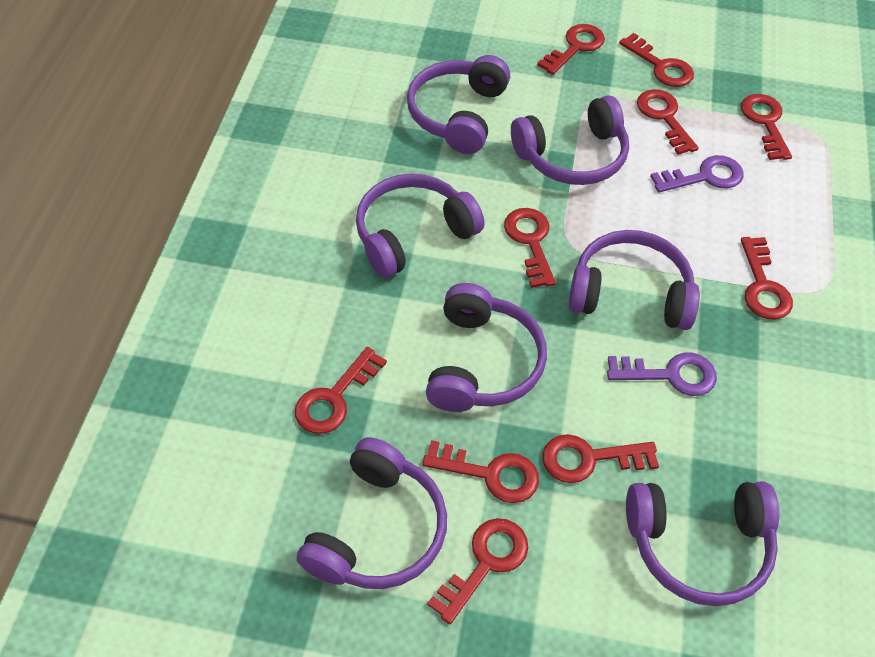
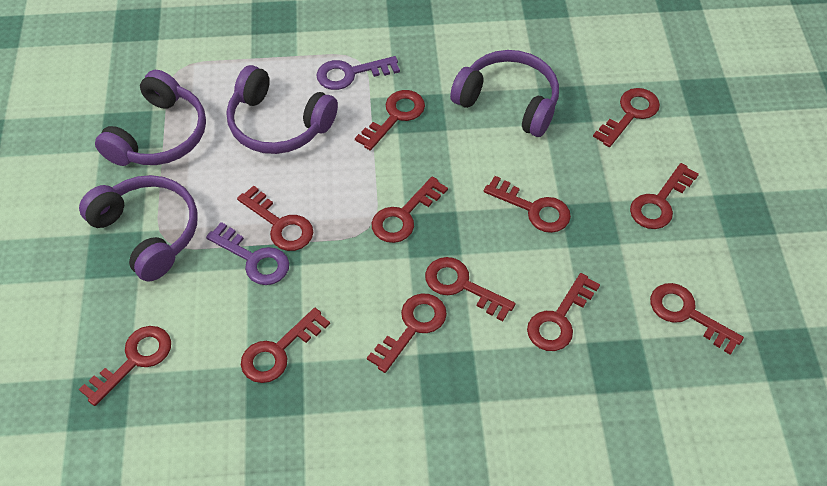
purple headphones: 7 -> 4
red key: 10 -> 12

